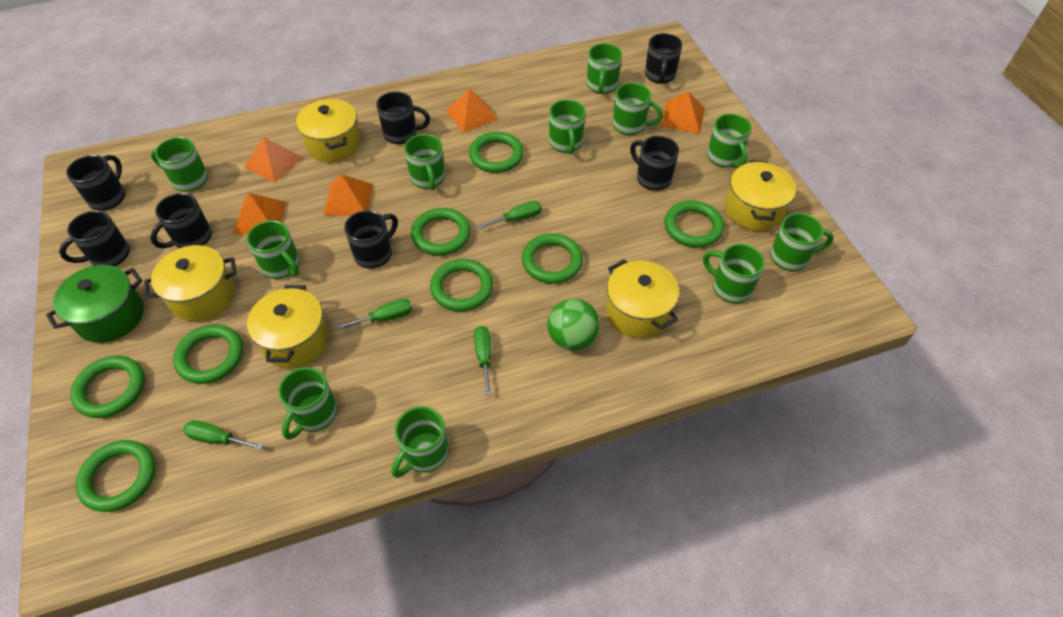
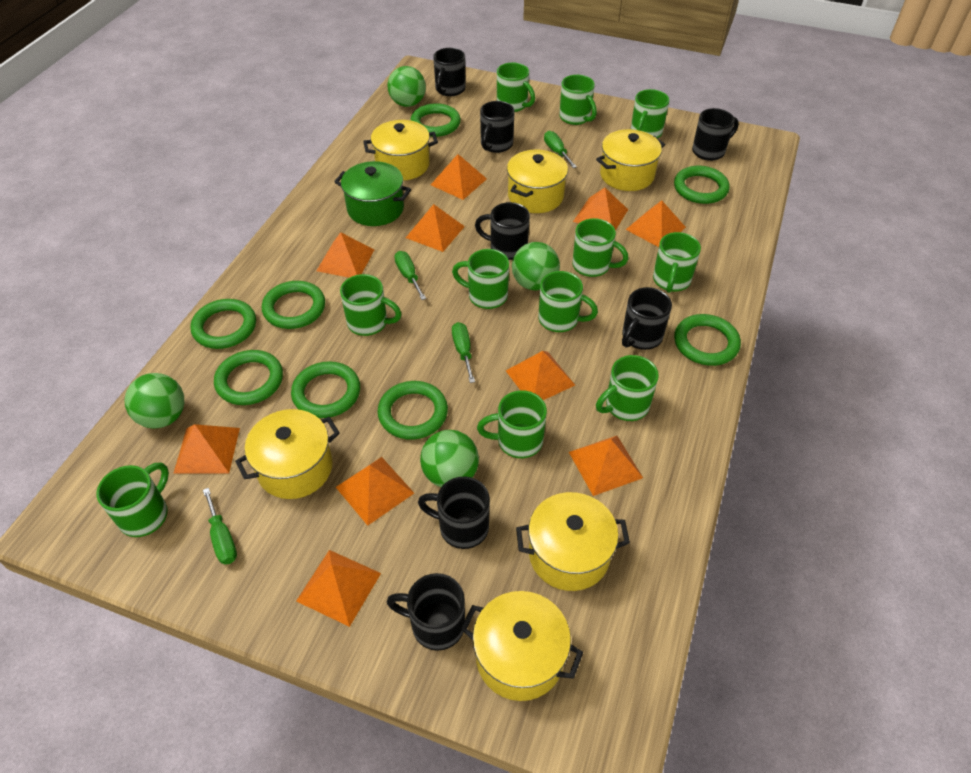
green ball: 1 -> 4
orange pyramid: 5 -> 10
yellow pot: 5 -> 6

